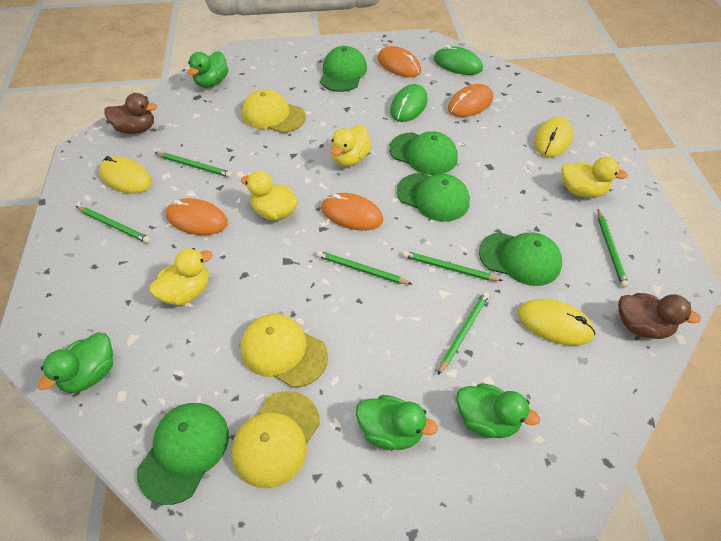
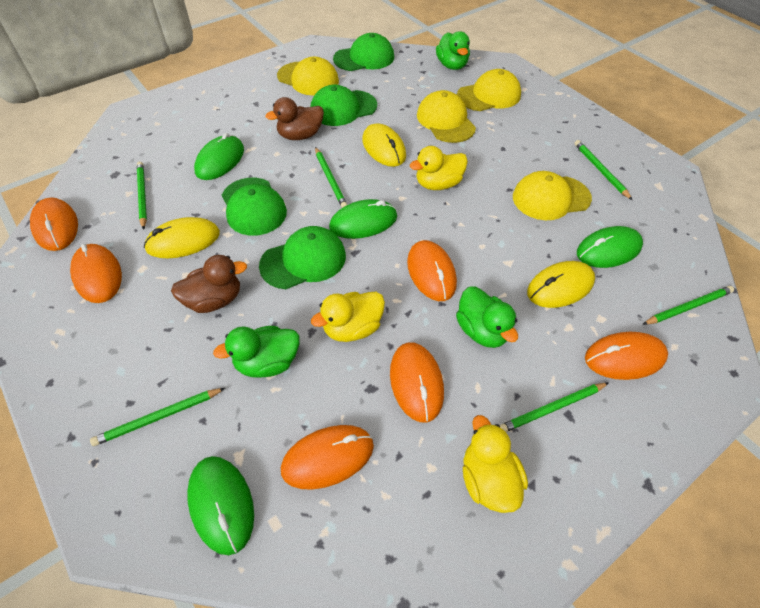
green cap: 5 -> 4
green duck: 4 -> 3
green mouse: 2 -> 4
orange mouse: 4 -> 6
yellow cap: 3 -> 4
yellow duck: 4 -> 3

